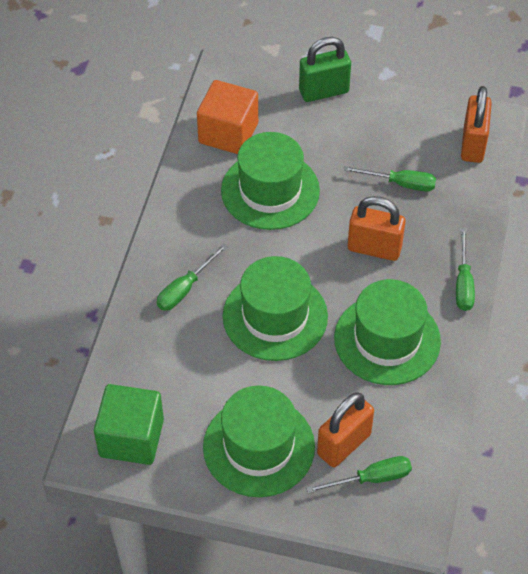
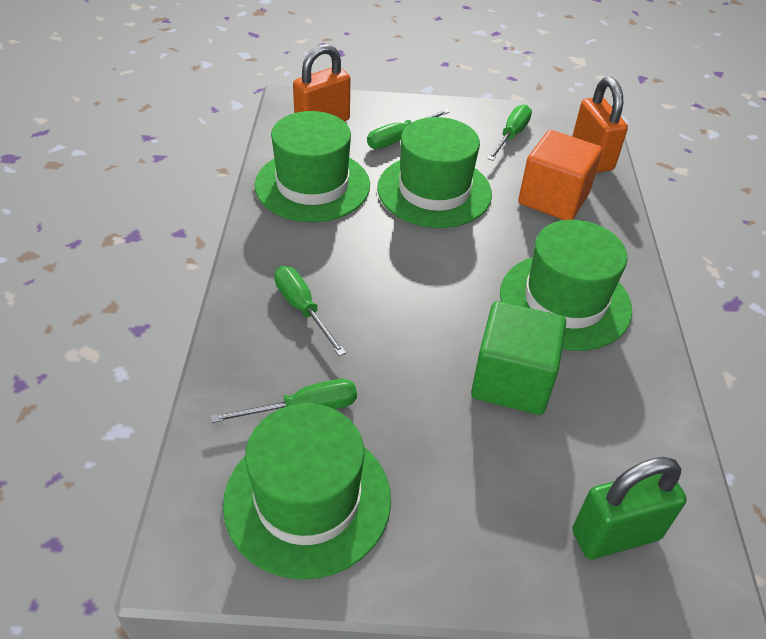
orange padlock: 3 -> 2

